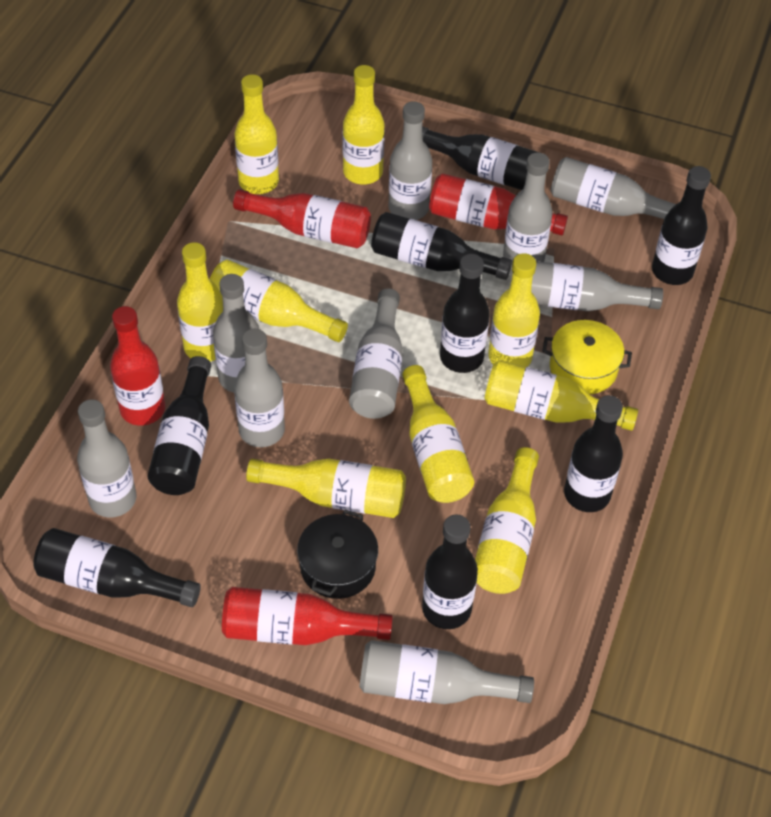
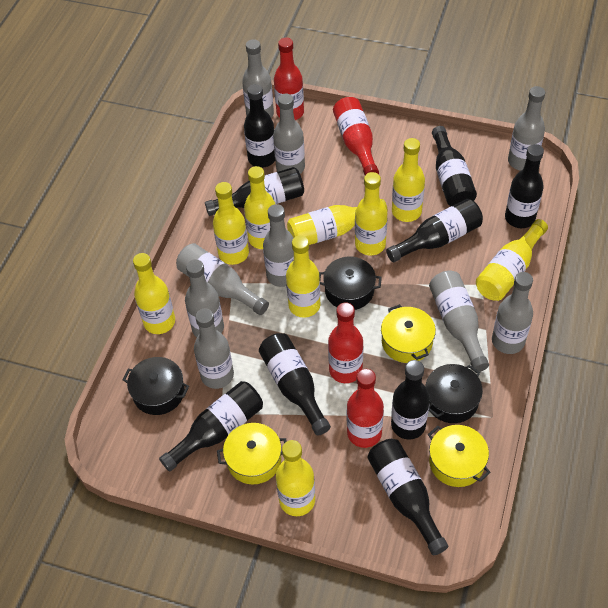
black bottle: 8 -> 9
black pot: 1 -> 3
yellow pot: 1 -> 3

